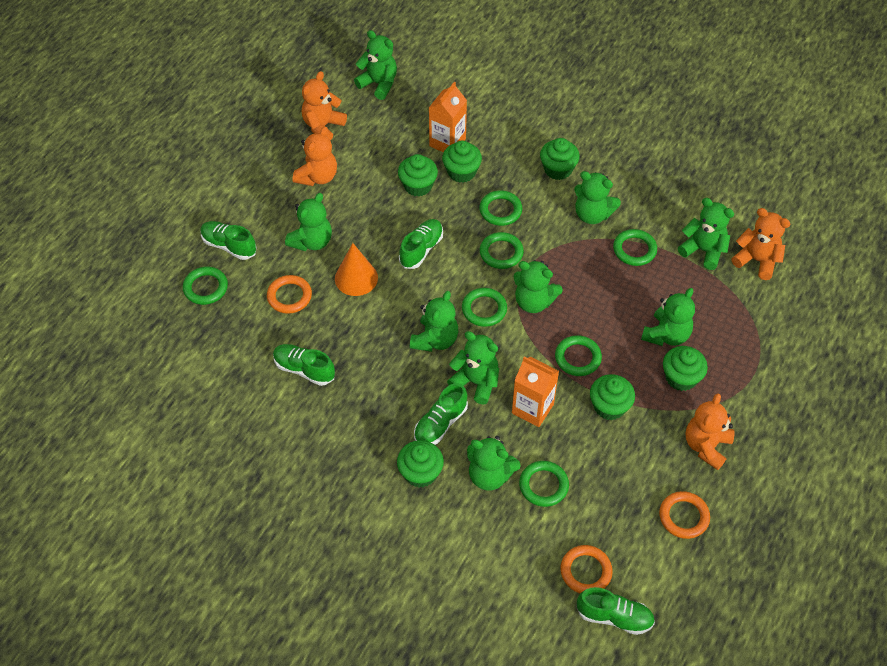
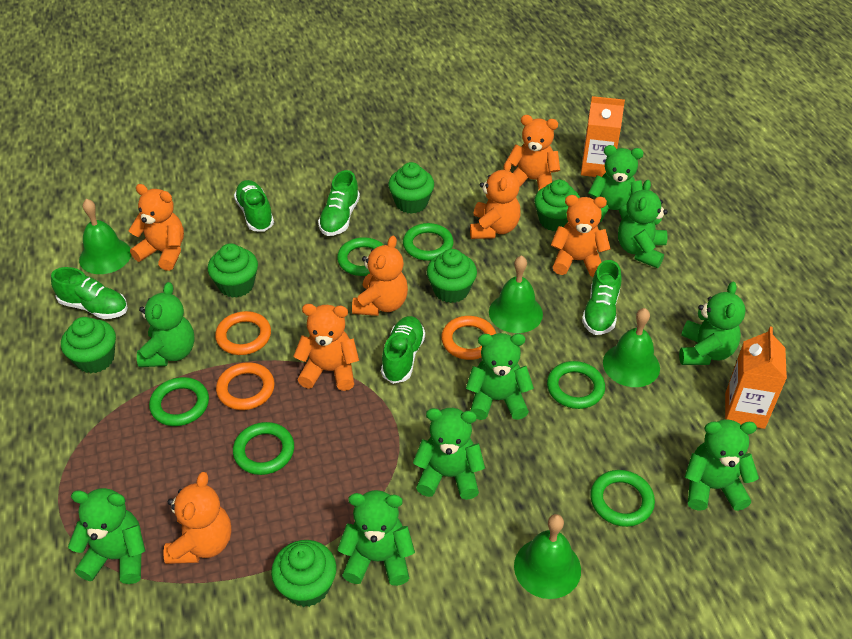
green bell: 0 -> 4
green ring: 7 -> 6
orange cone: 1 -> 0
orange teddy bear: 4 -> 7

